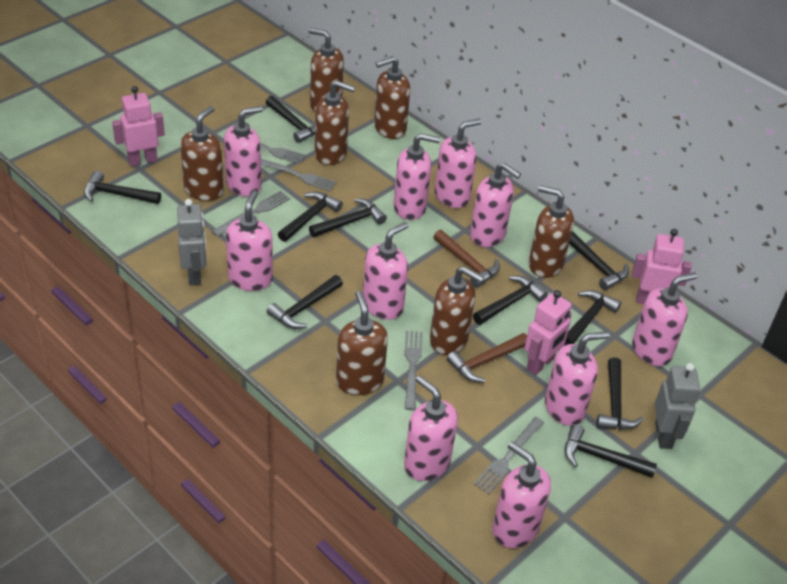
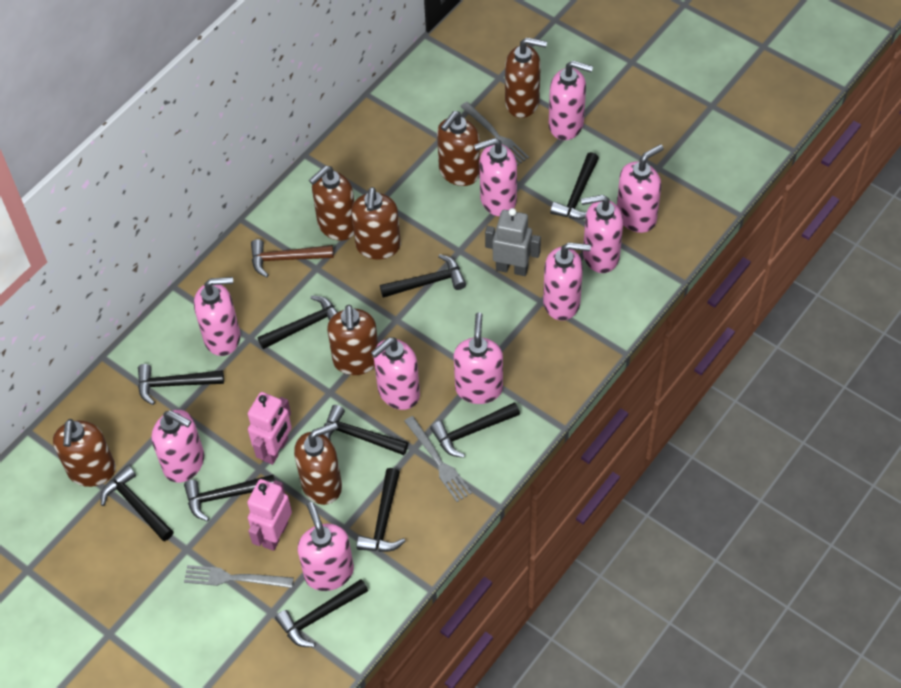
brown hammer: 2 -> 1
grey fork: 5 -> 3
grey robot: 2 -> 1
pink robot: 3 -> 2

